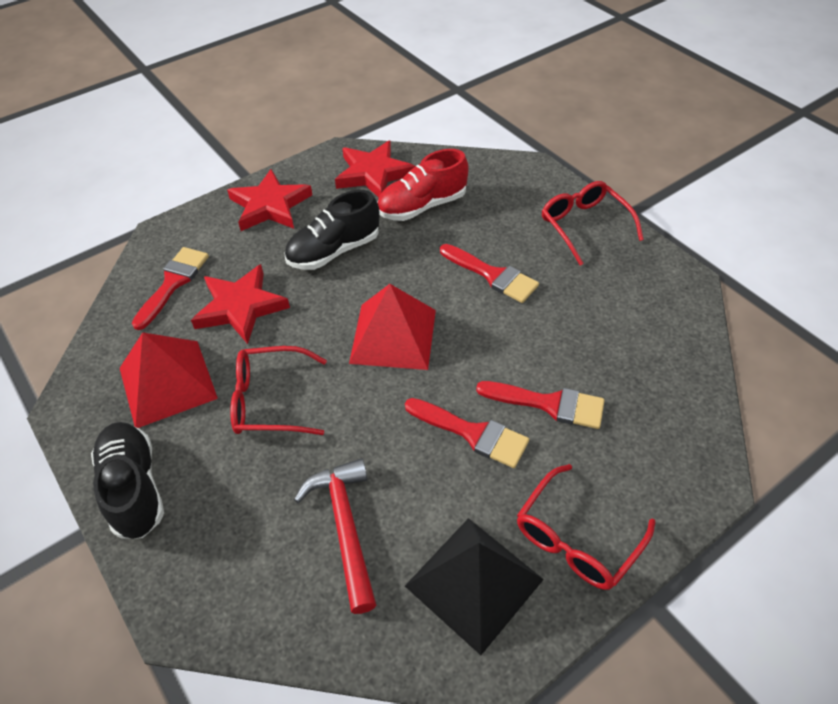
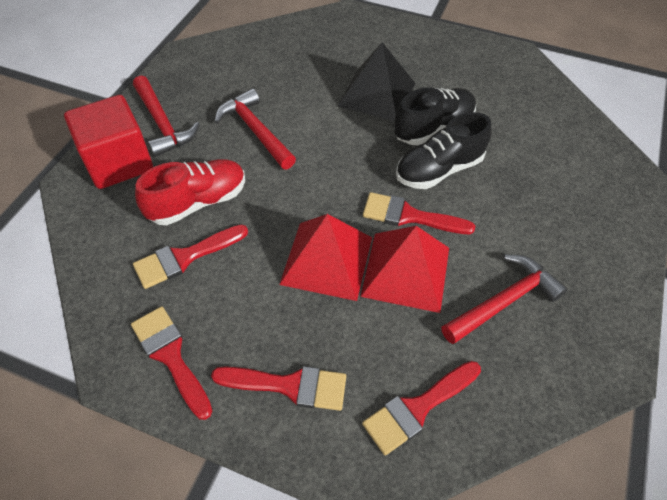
red brush: 4 -> 5
red cube: 0 -> 1
red glasses: 3 -> 0
red hammer: 1 -> 3
red star: 3 -> 0

